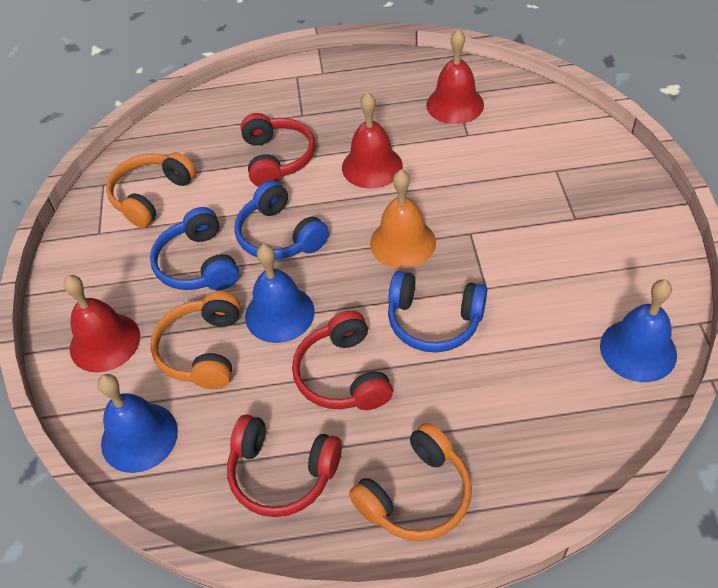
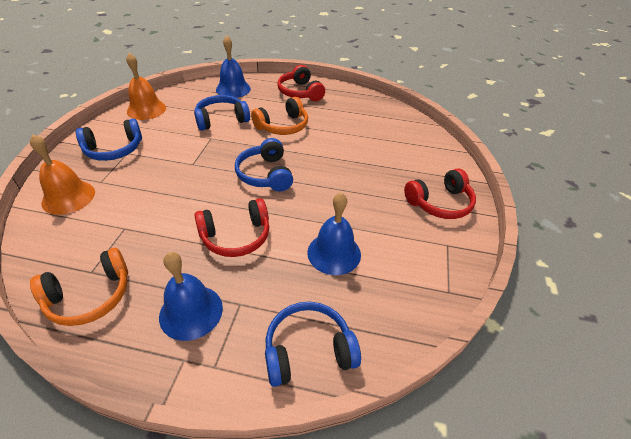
blue headphones: 3 -> 4
orange bell: 1 -> 2
orange headphones: 3 -> 2
red bell: 3 -> 0

